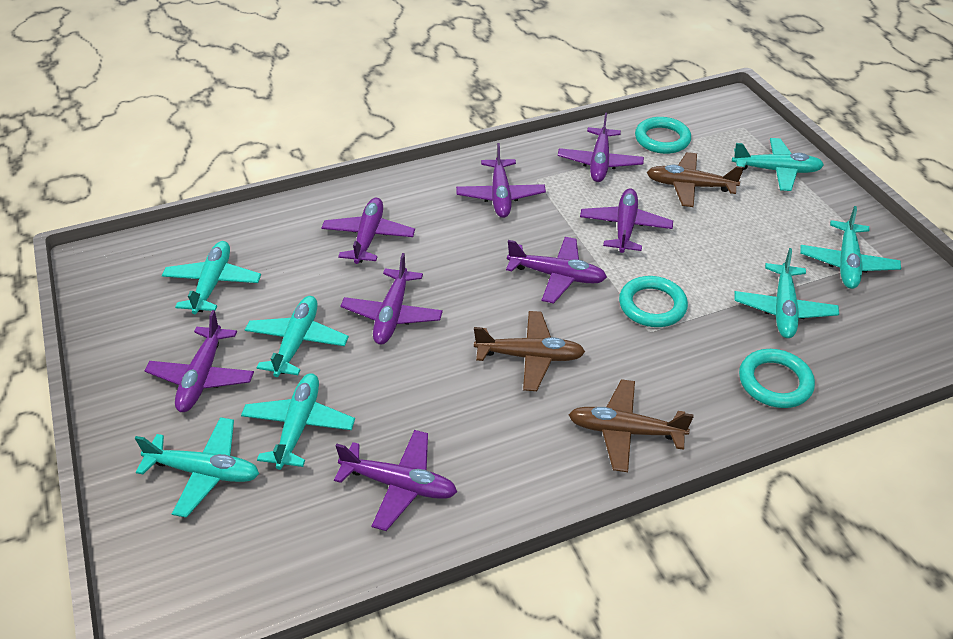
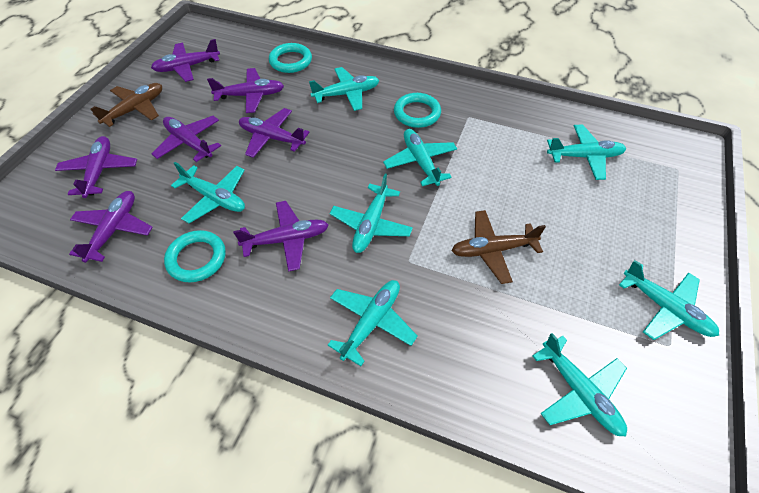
brown plane: 3 -> 2
purple plane: 8 -> 7
turquoise plane: 7 -> 8

